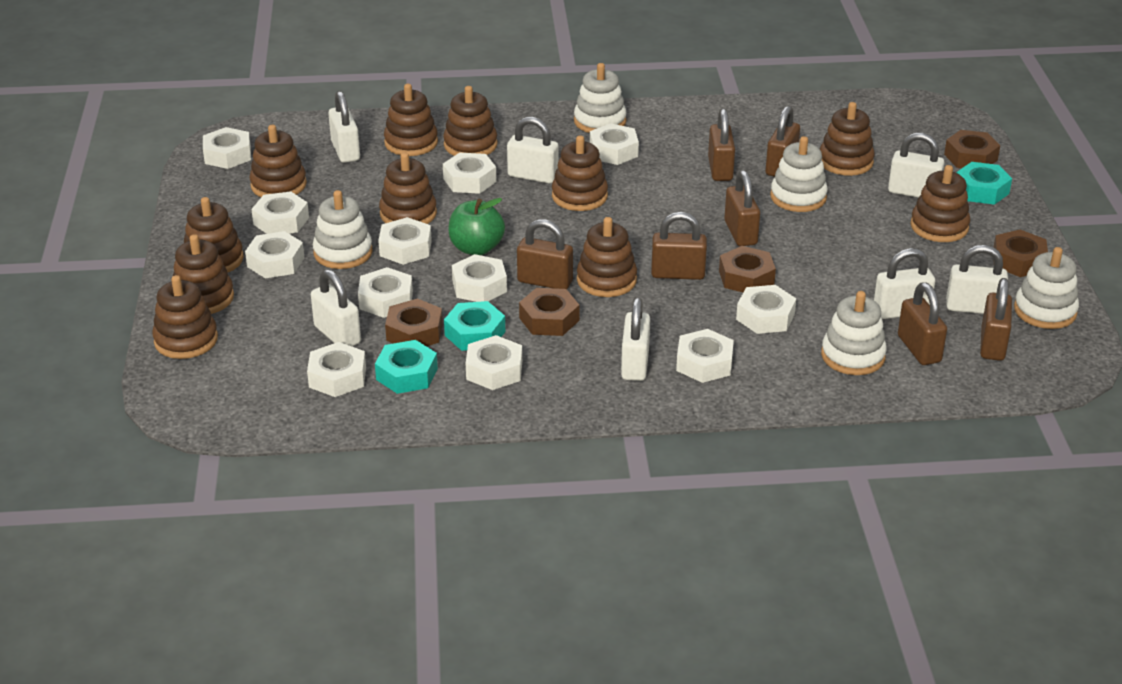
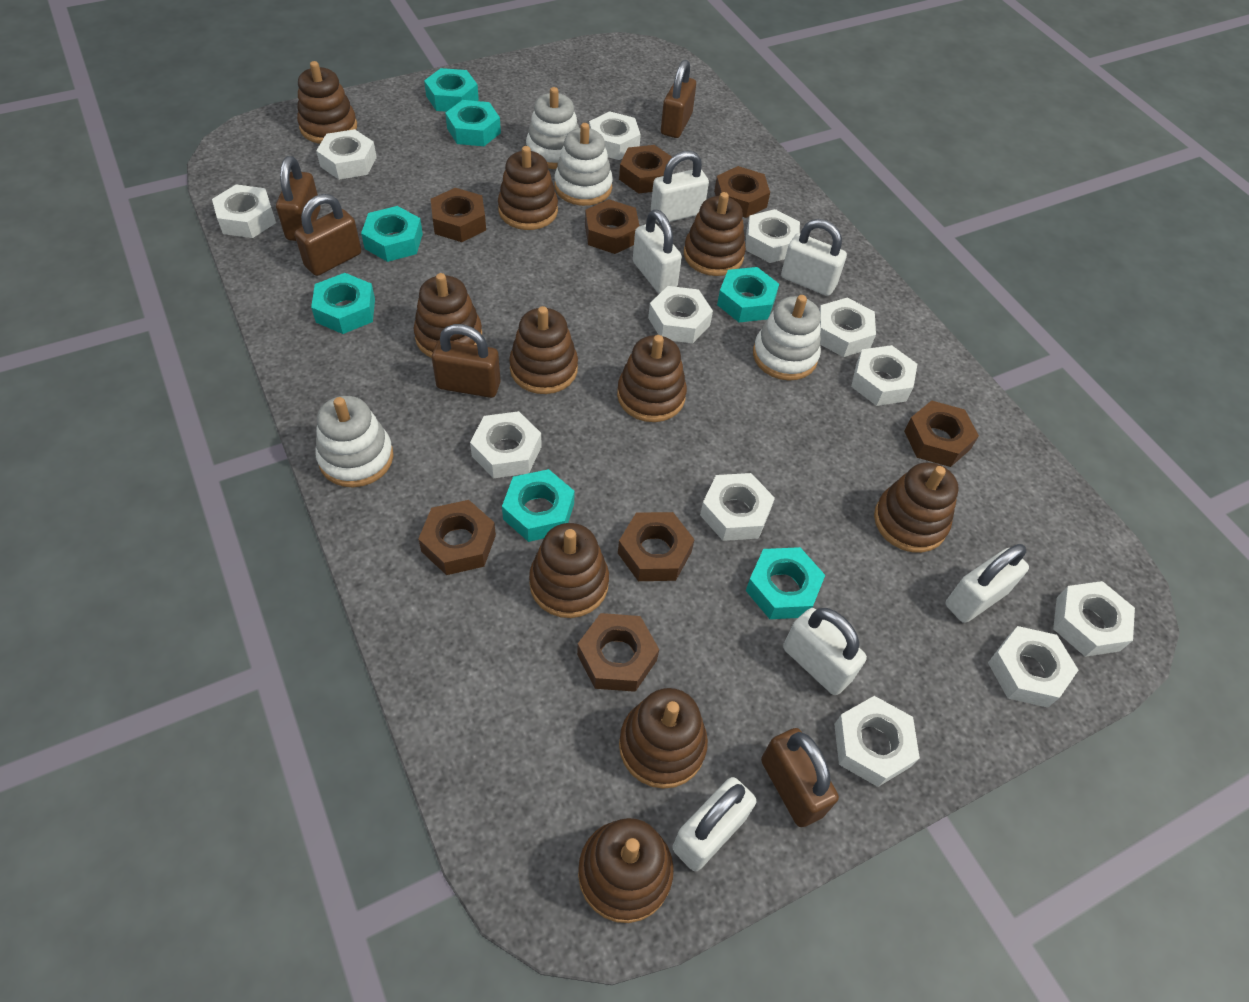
brown nut: 5 -> 8
brown padlock: 7 -> 5
brown stacking toy: 11 -> 10
green apple: 1 -> 0
turquoise nut: 3 -> 7
white padlock: 7 -> 6
white stacking toy: 5 -> 4

